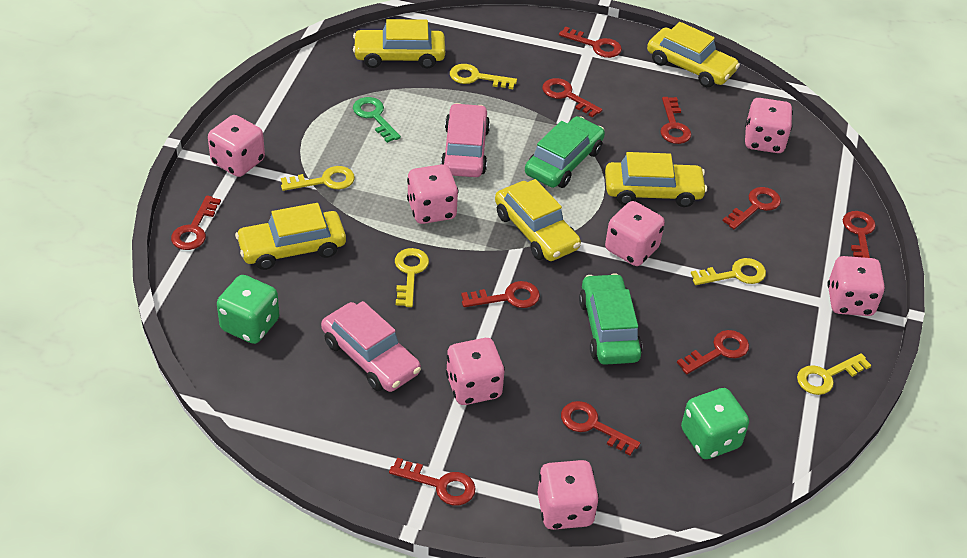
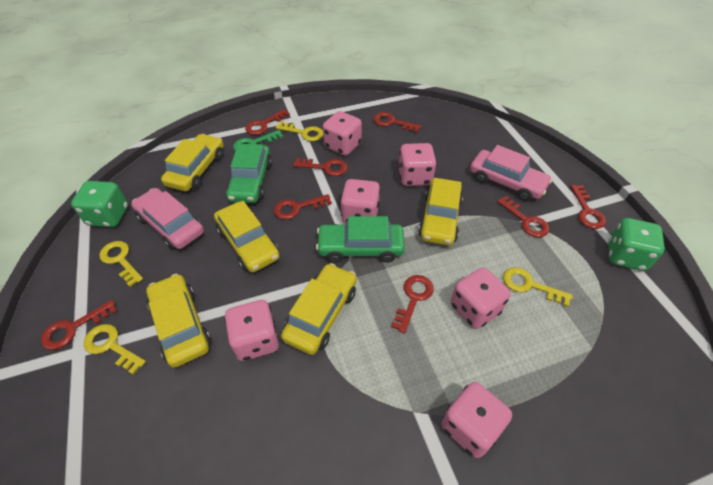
pink dice: 7 -> 6
red key: 10 -> 8
yellow key: 5 -> 4

